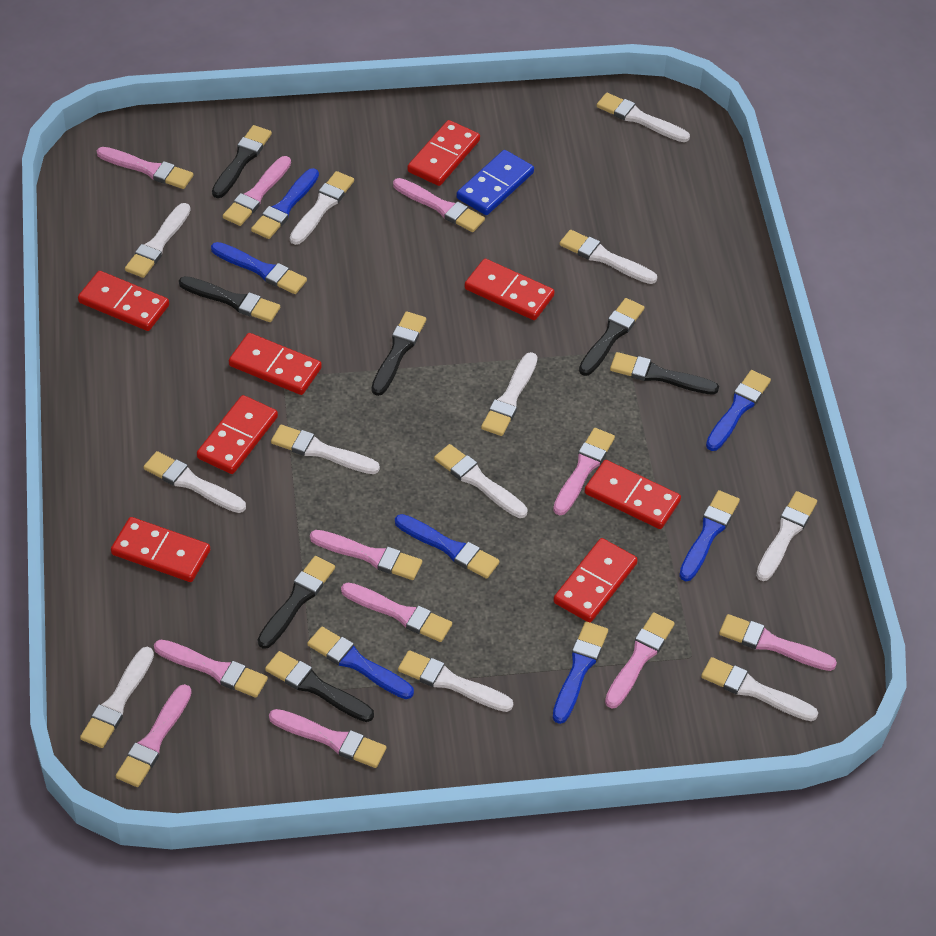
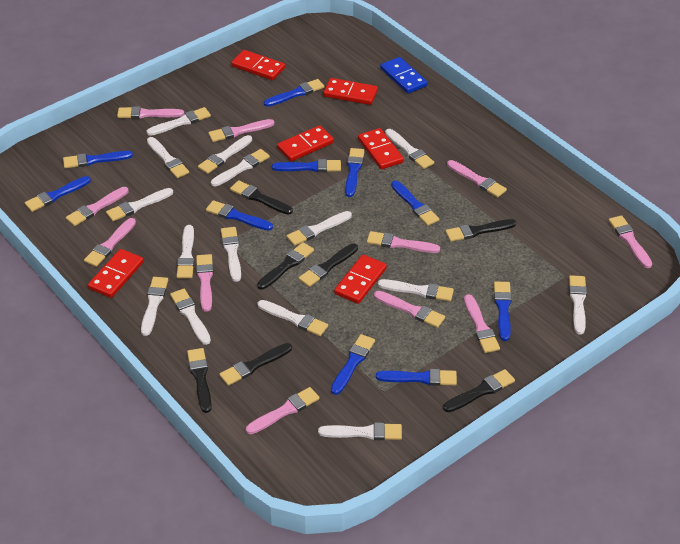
blue brush: 7 -> 10
red domino: 8 -> 6
white brush: 12 -> 15

